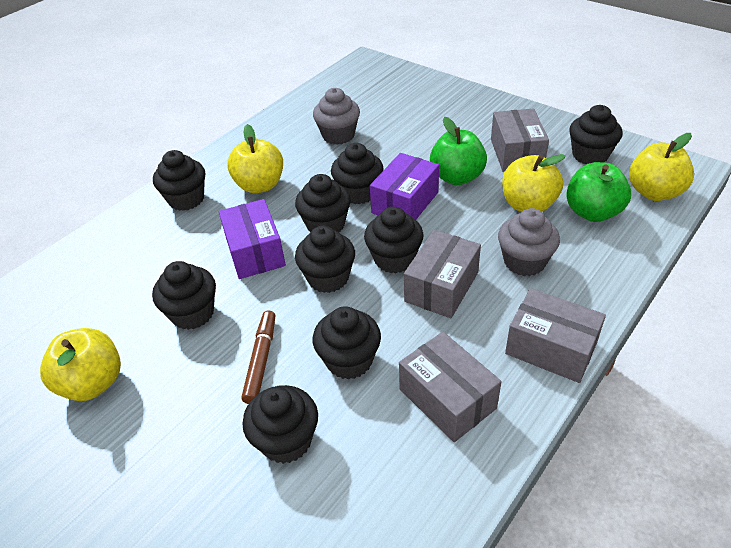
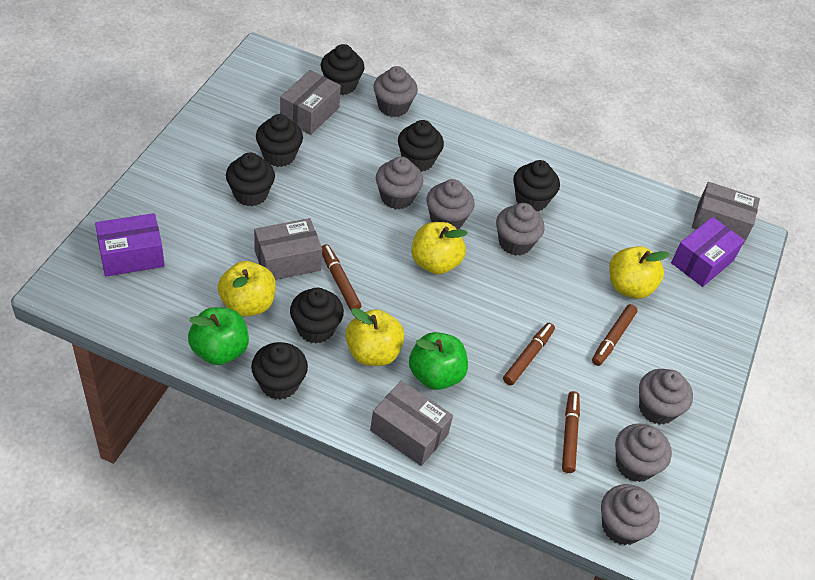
black cupcake: 9 -> 7
brown marker: 1 -> 4
grey cupcake: 2 -> 7

